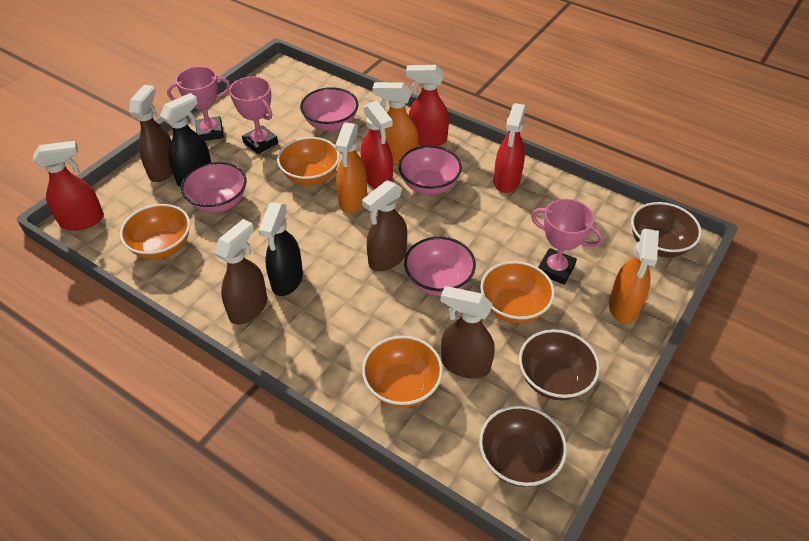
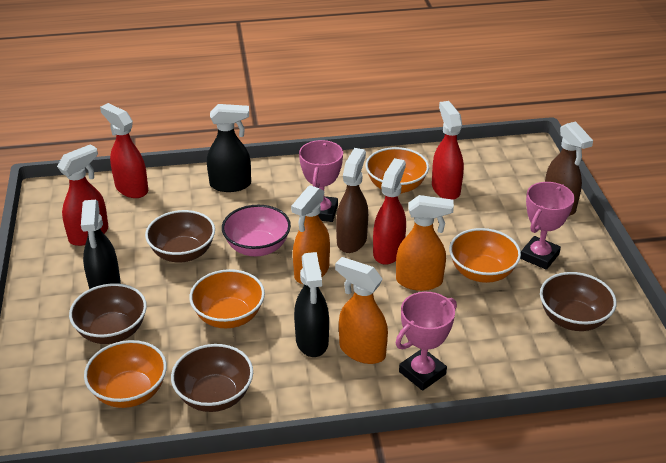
black spray bottle: 2 -> 3
brown bowl: 3 -> 4
brown spray bottle: 4 -> 2
pink bowl: 4 -> 1

